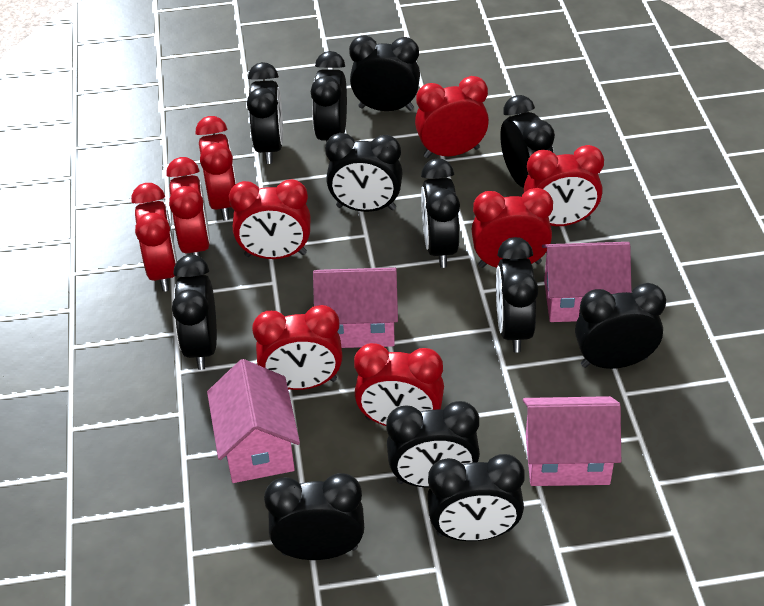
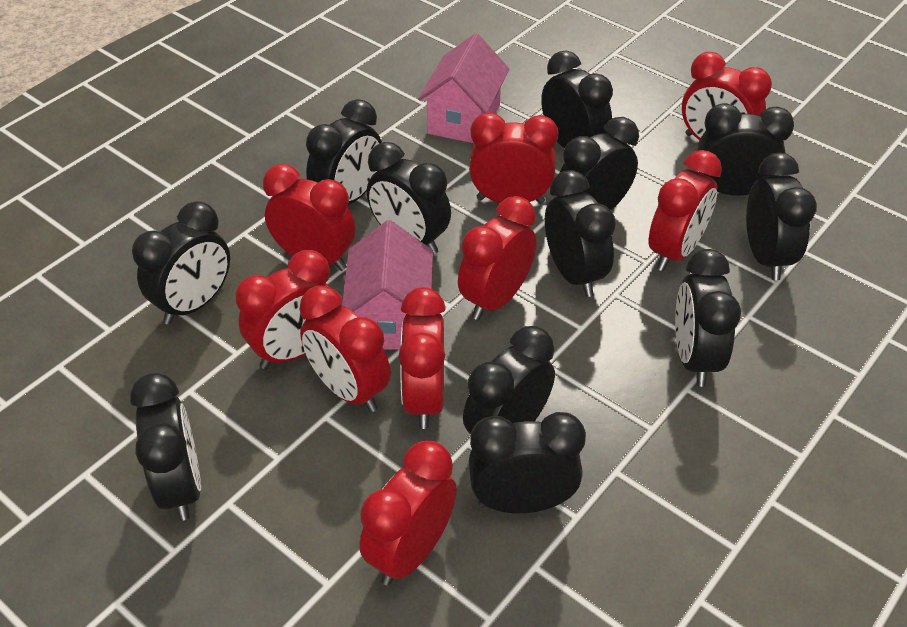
pink house: 4 -> 2

